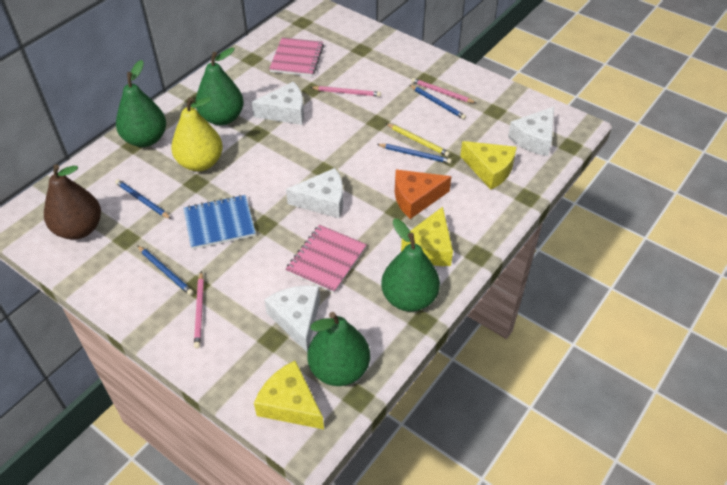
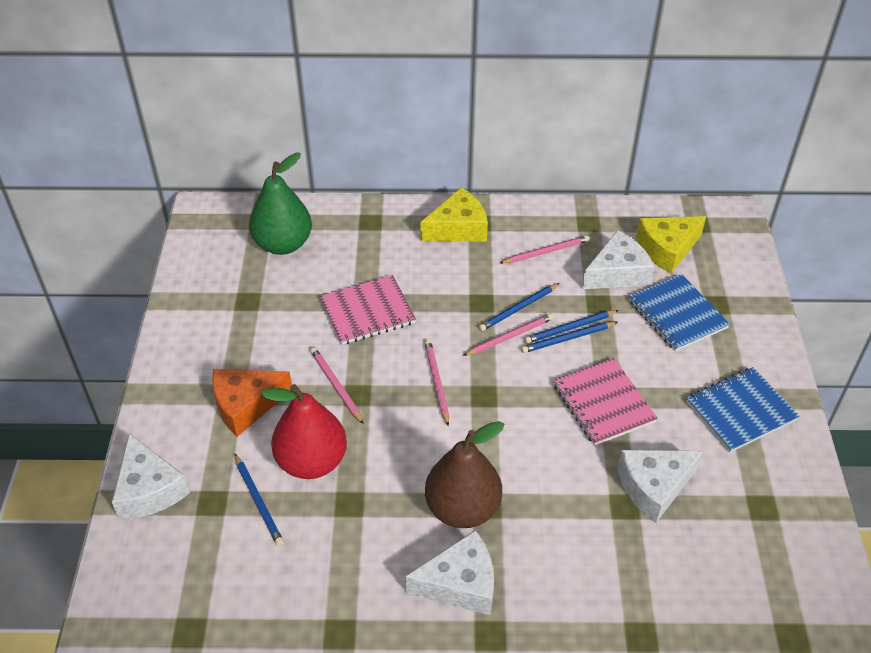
blue notebook: 1 -> 2
green pear: 4 -> 1
pink pencil: 3 -> 4
red pear: 0 -> 1
yellow cheese: 3 -> 2
yellow pear: 1 -> 0
yellow pencil: 1 -> 0

